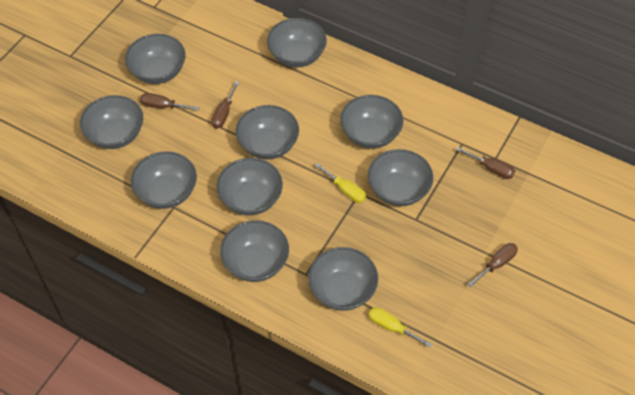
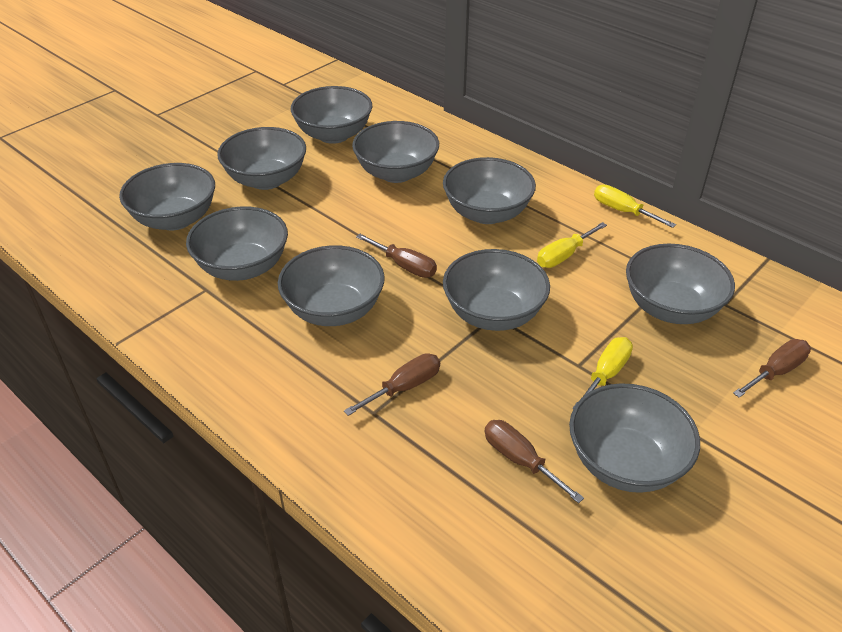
yellow screwdriver: 2 -> 3

